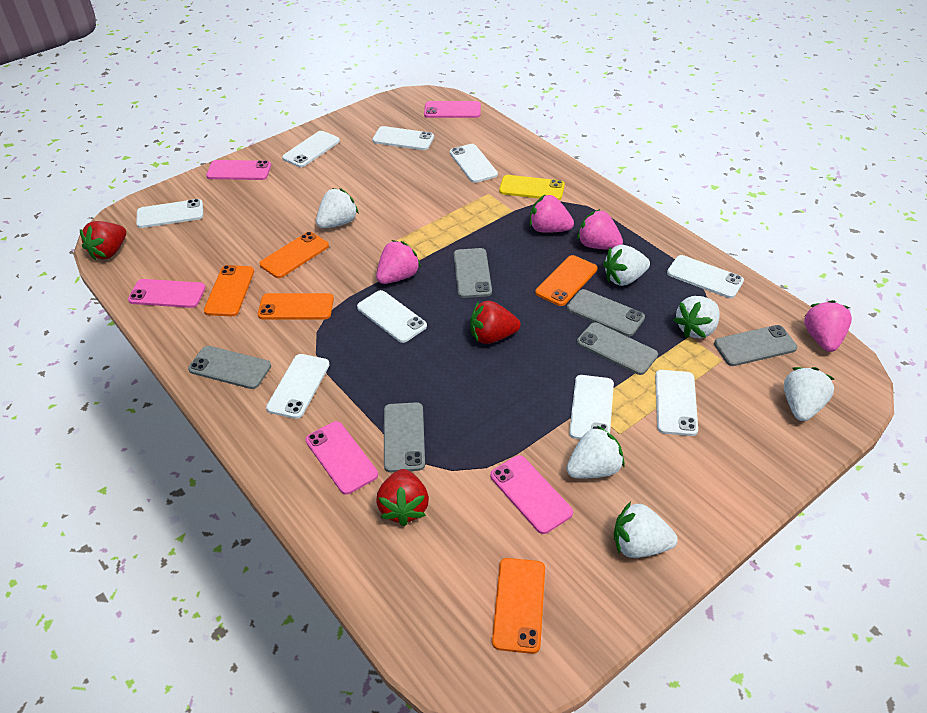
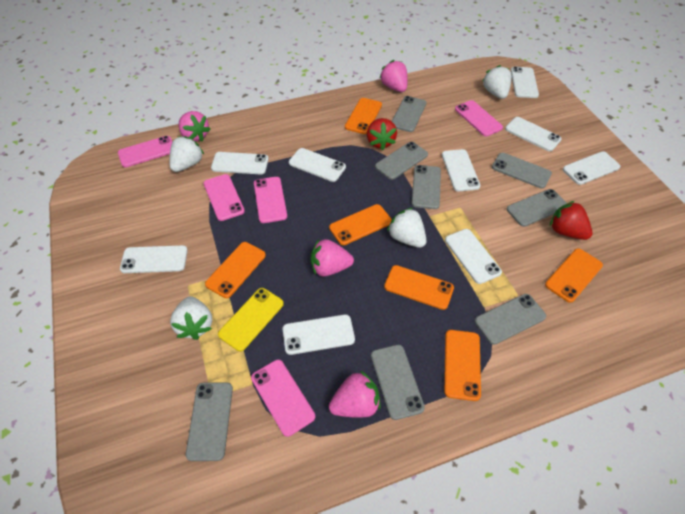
grey phone: 6 -> 8
orange phone: 5 -> 6
red strawberry: 3 -> 2
white strawberry: 6 -> 4

